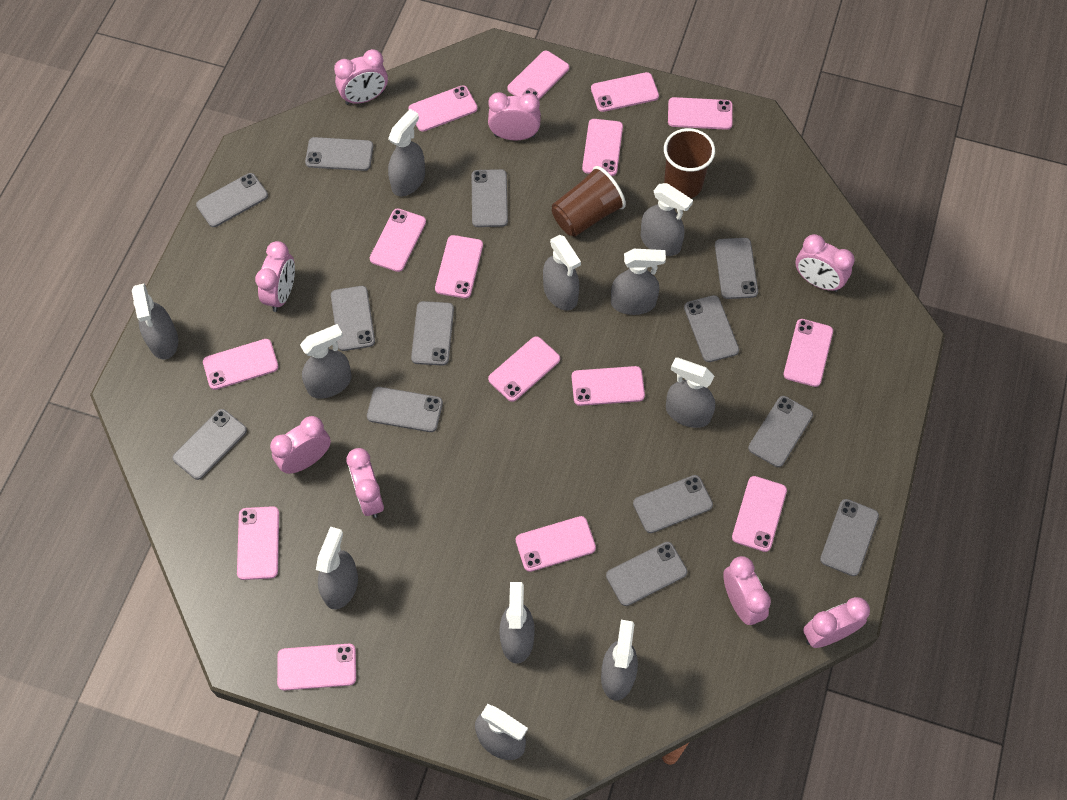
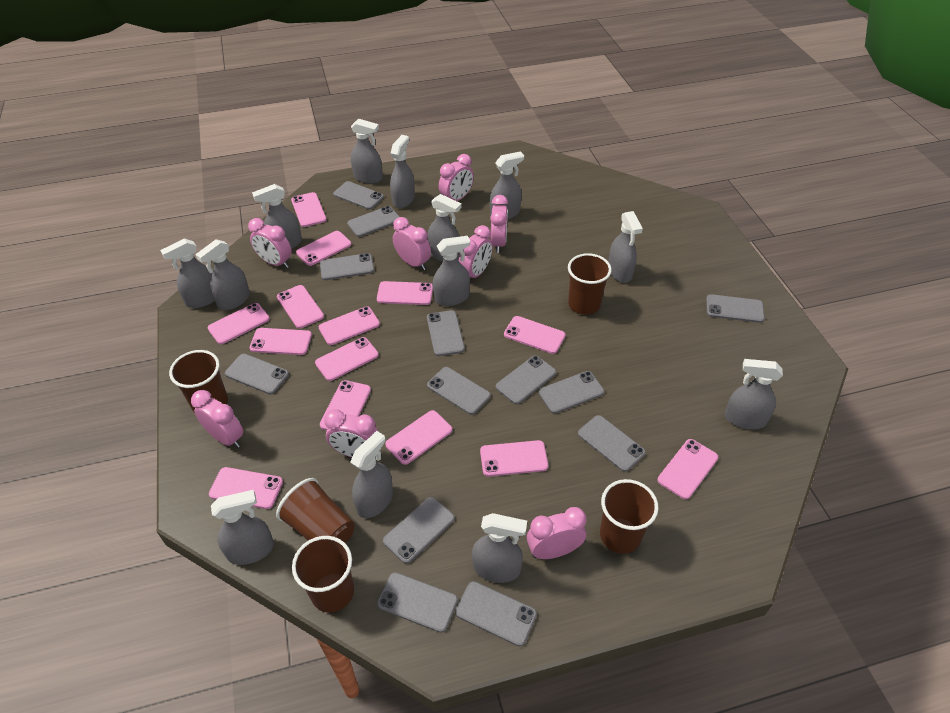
brown cup: 2 -> 5
grey spray bottle: 11 -> 13
pink phone: 15 -> 14

